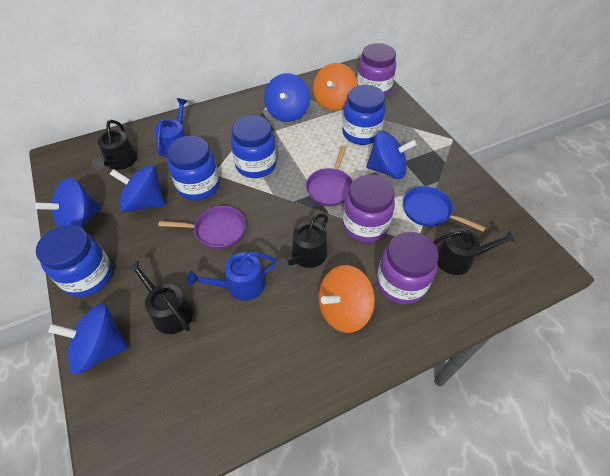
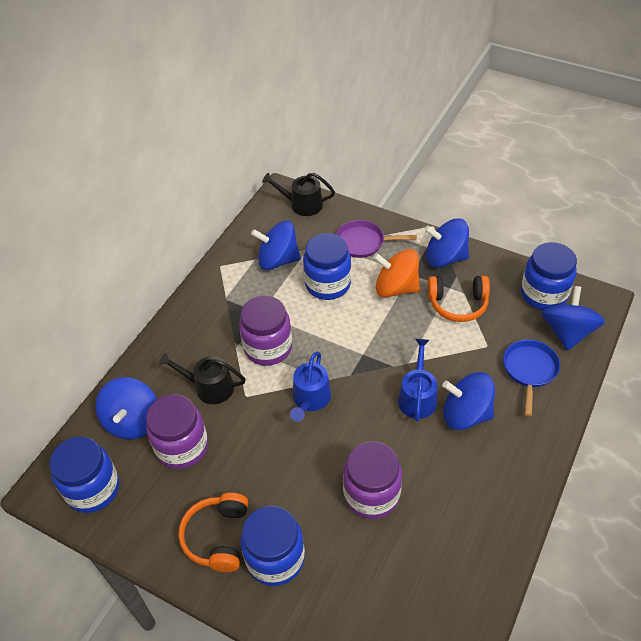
black watering can: 4 -> 2
orange headphones: 0 -> 2
orange spinning top: 2 -> 1
purple pan: 2 -> 1

